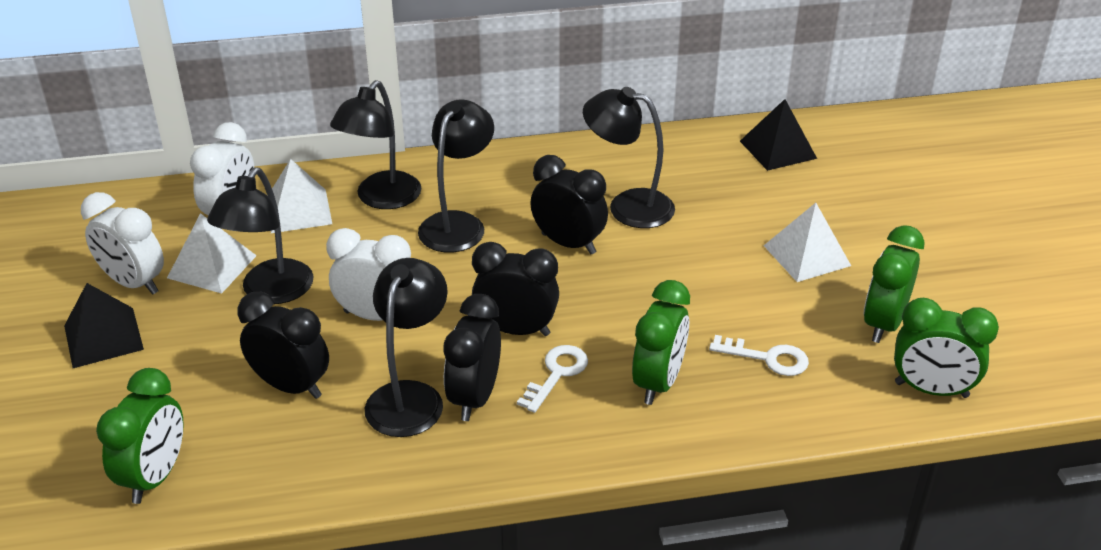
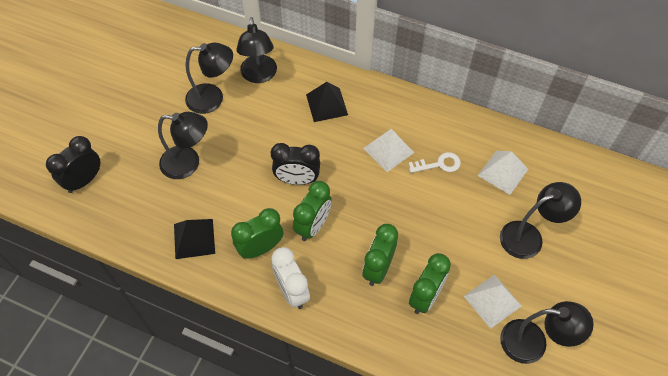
black clock: 4 -> 2
white clock: 3 -> 1
white key: 2 -> 1

